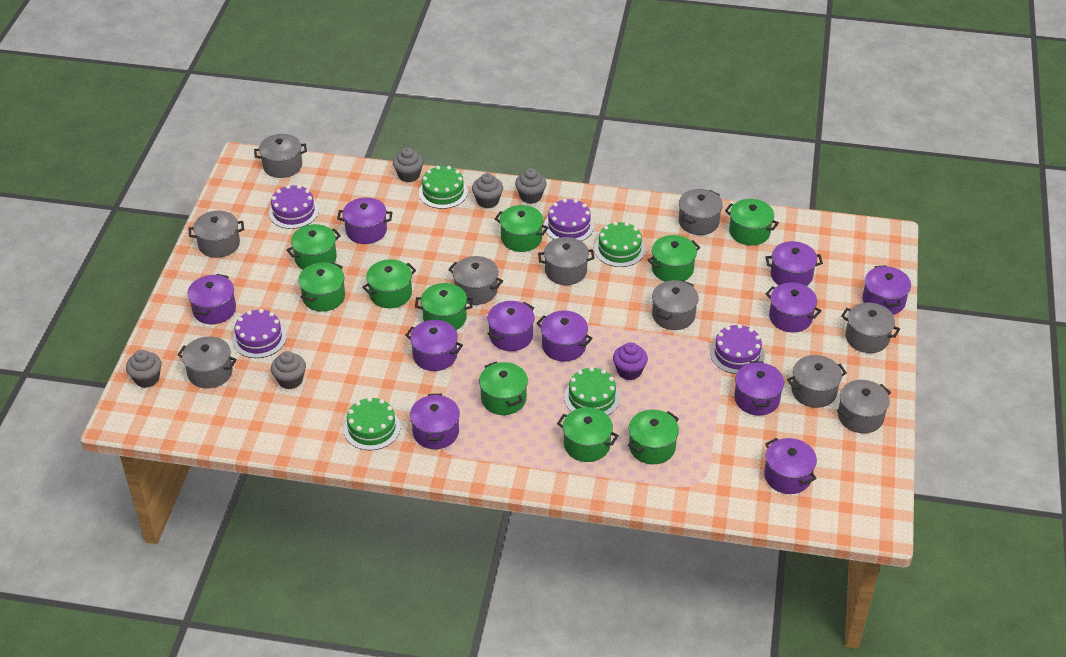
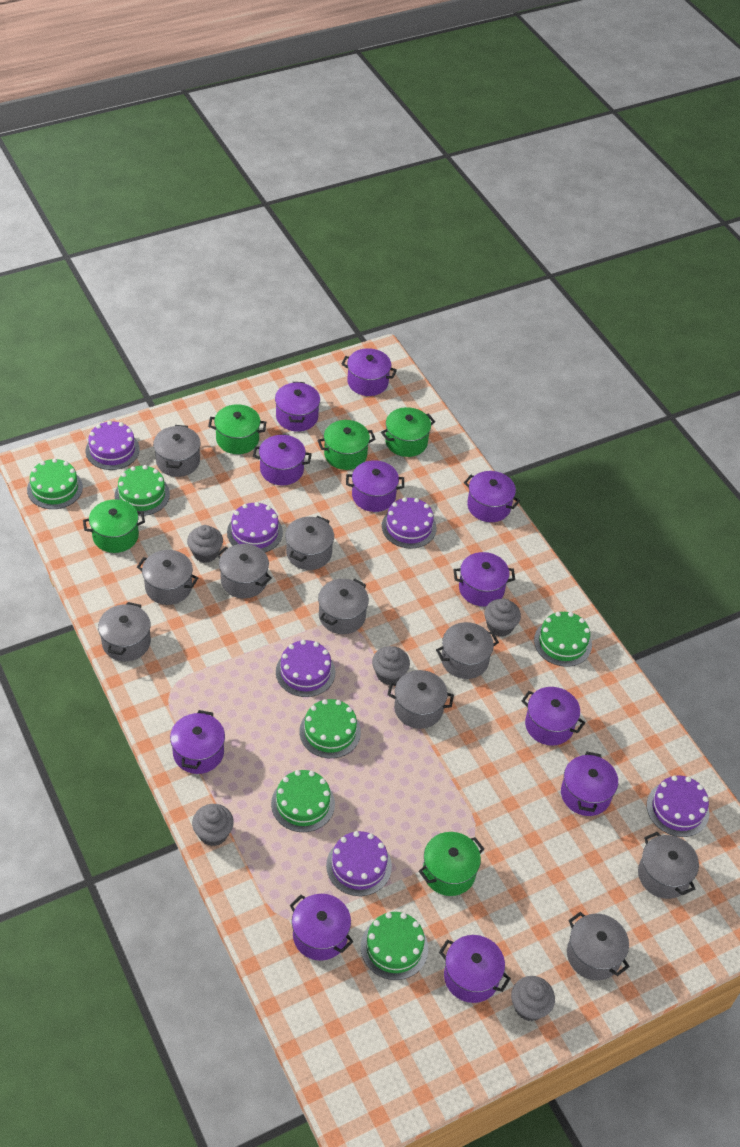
green cake: 4 -> 6
green pot: 10 -> 5
purple cake: 4 -> 6
purple cupcake: 1 -> 0

